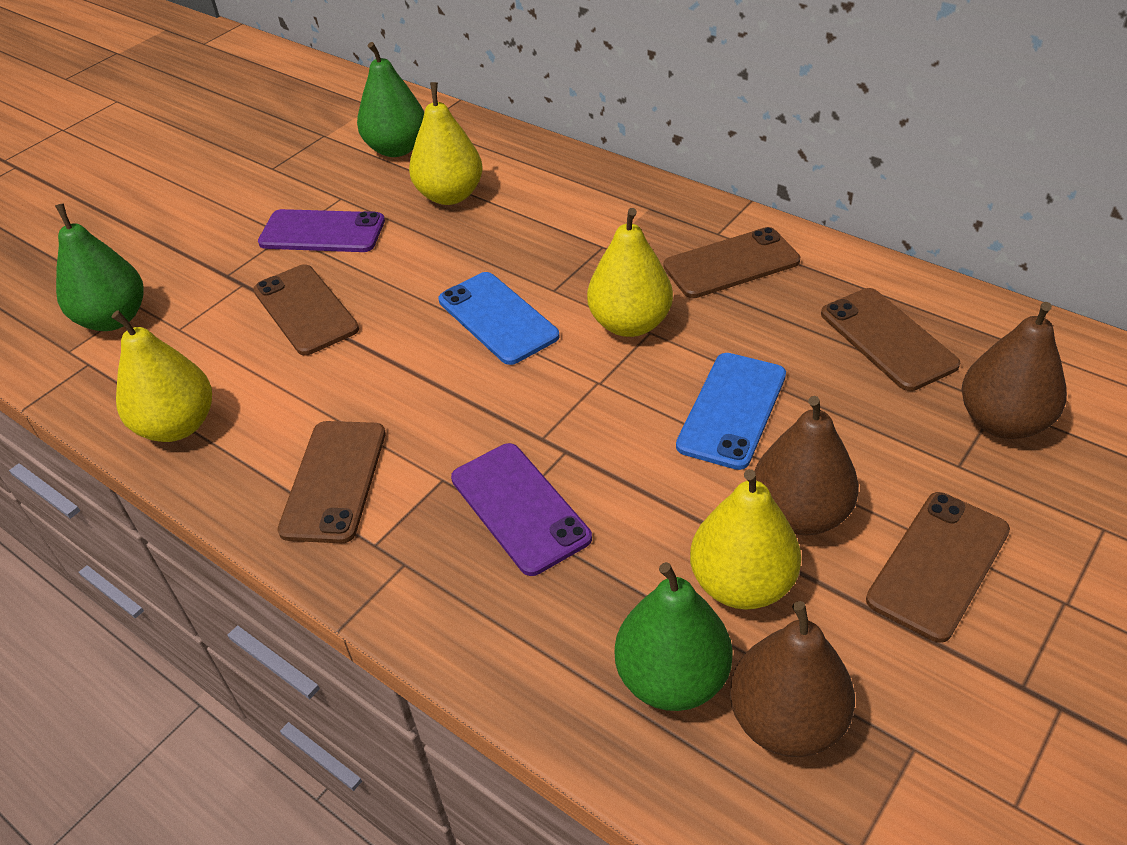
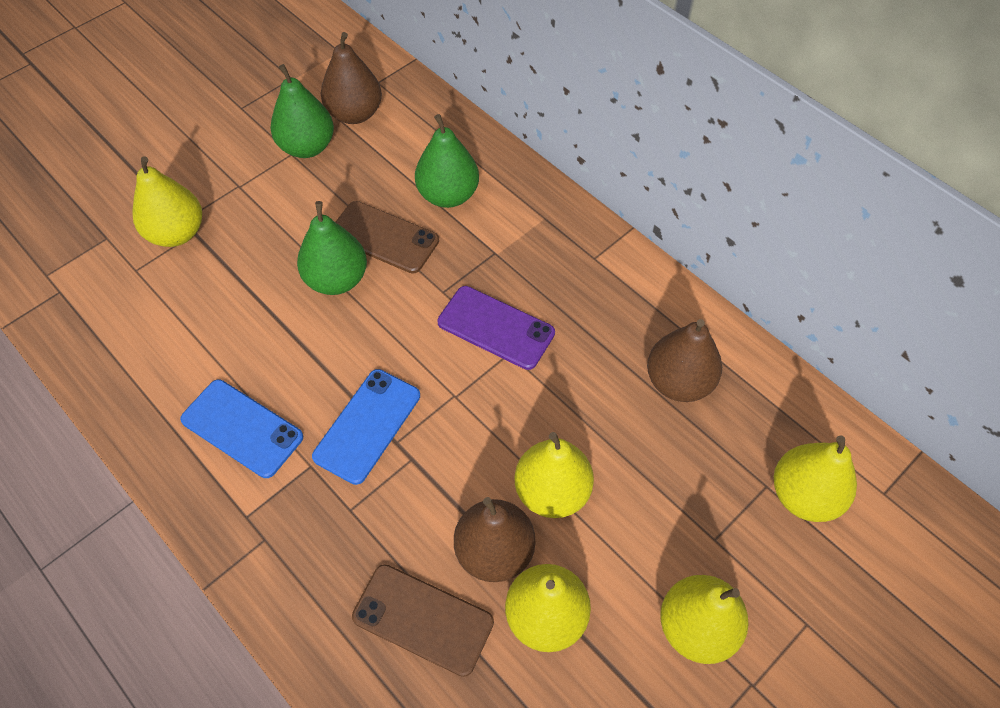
brown phone: 5 -> 2
purple phone: 2 -> 1
yellow pear: 4 -> 5

